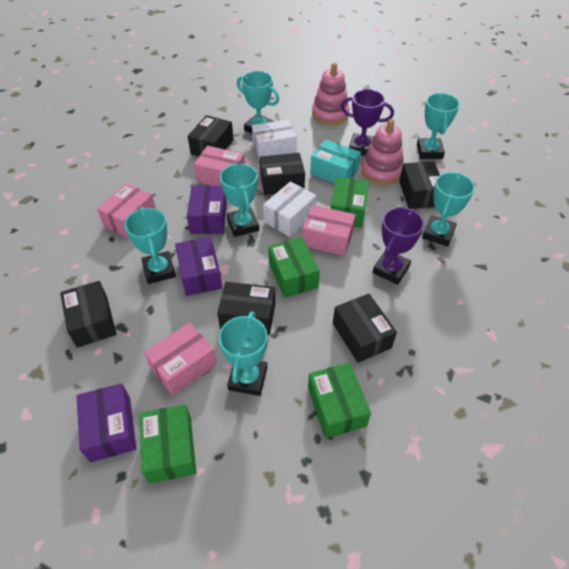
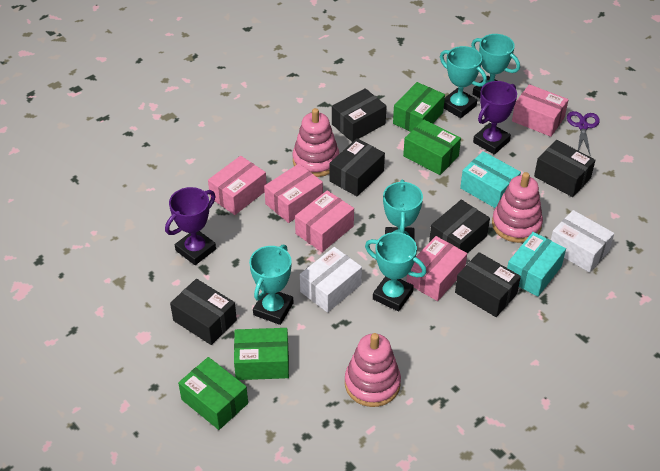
pink box: 4 -> 5
pink stacking toy: 2 -> 3
purple box: 3 -> 0
purple scissors: 0 -> 1
turquoise box: 1 -> 2
turquoise trophy: 6 -> 5

